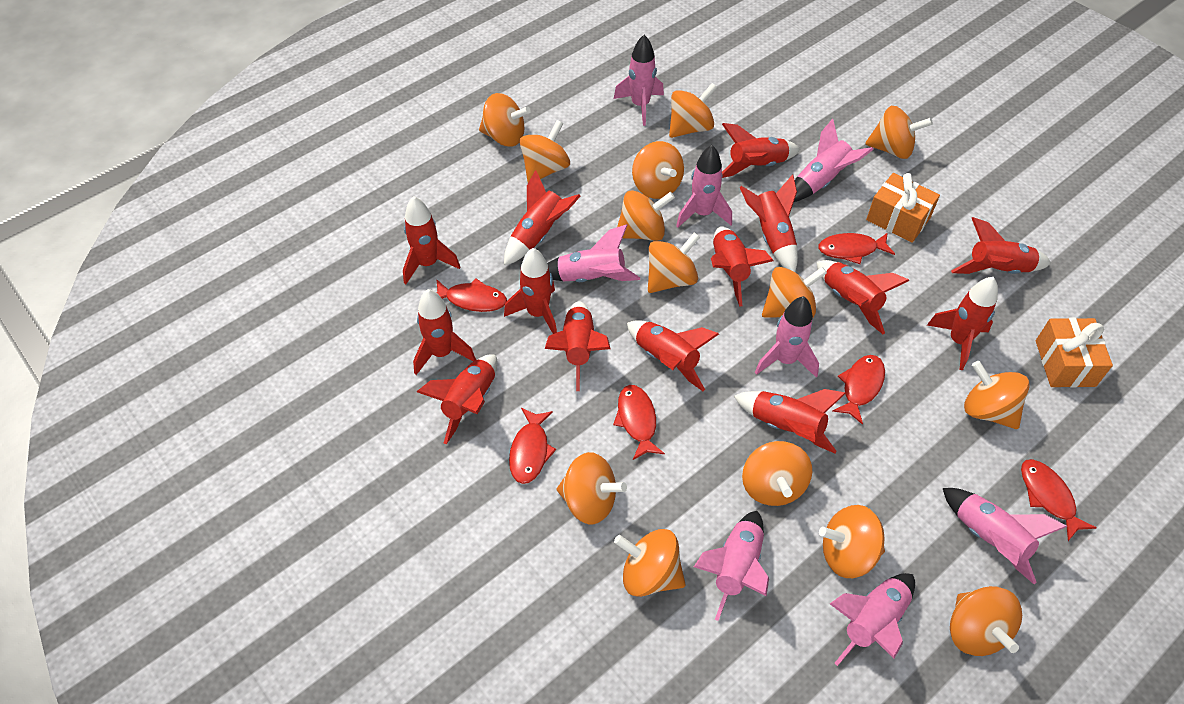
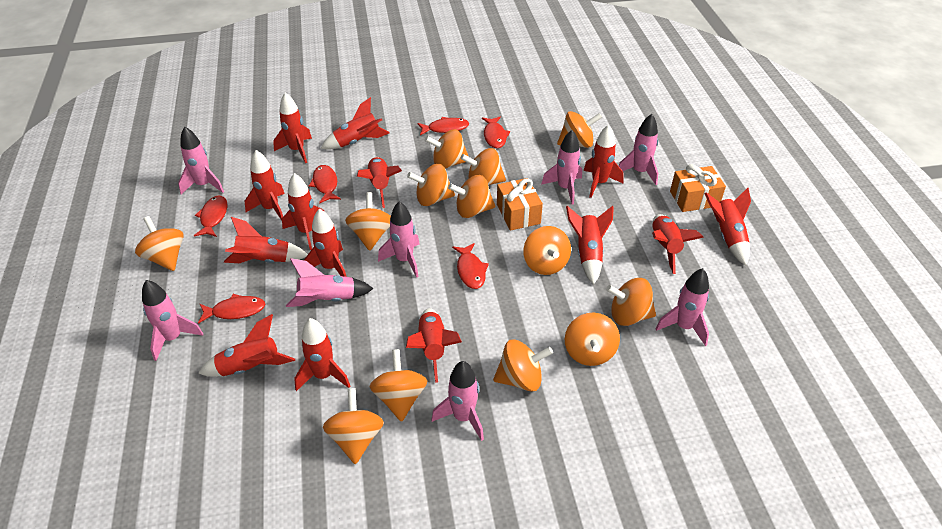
orange spinning top: 14 -> 13

